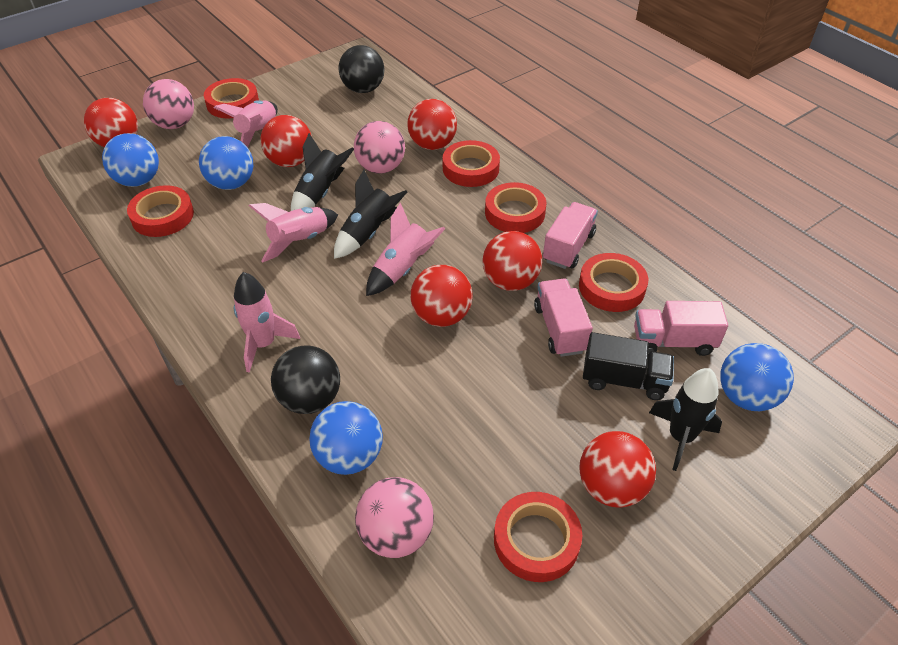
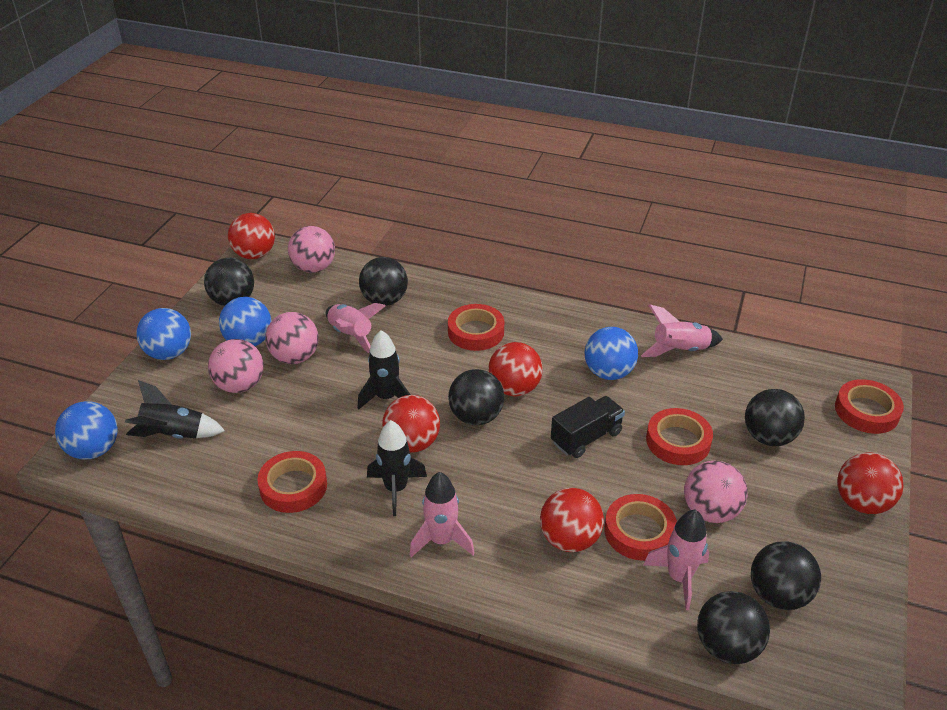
black ball: 2 -> 6
pink ball: 3 -> 4
pink truck: 3 -> 0
red ball: 6 -> 5
red tape: 6 -> 5

